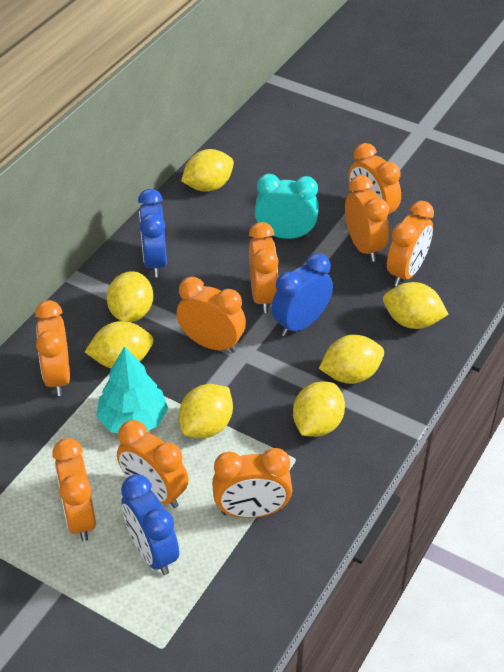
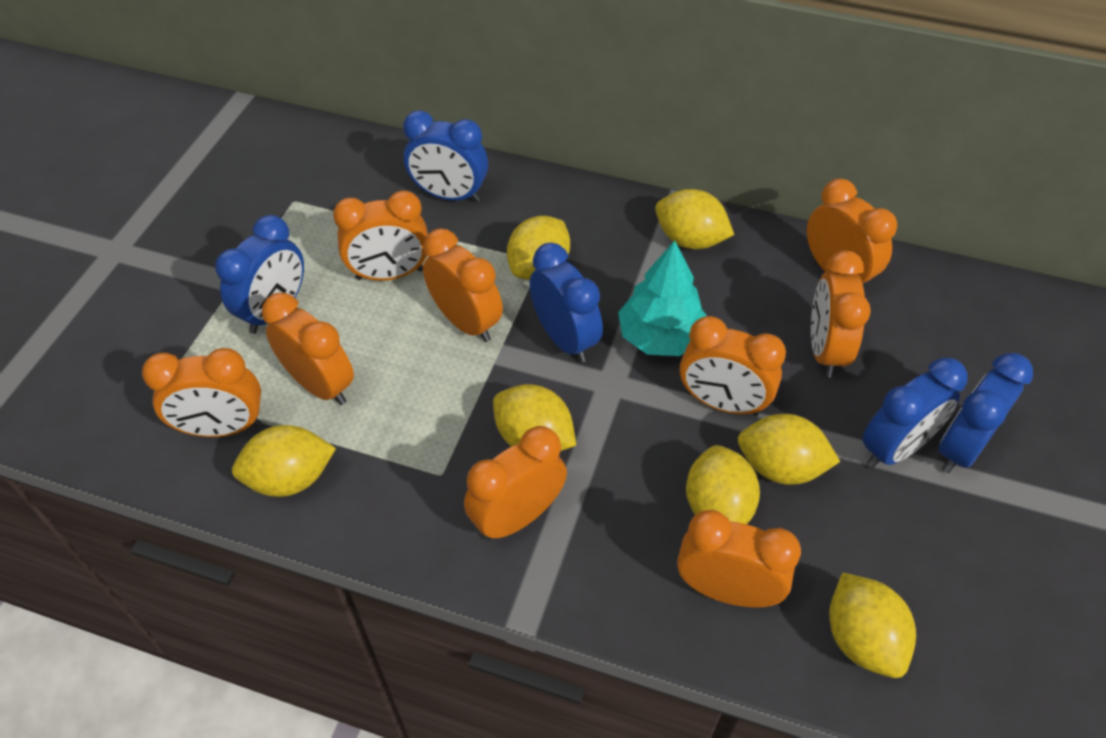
blue clock: 3 -> 5
turquoise clock: 1 -> 0

